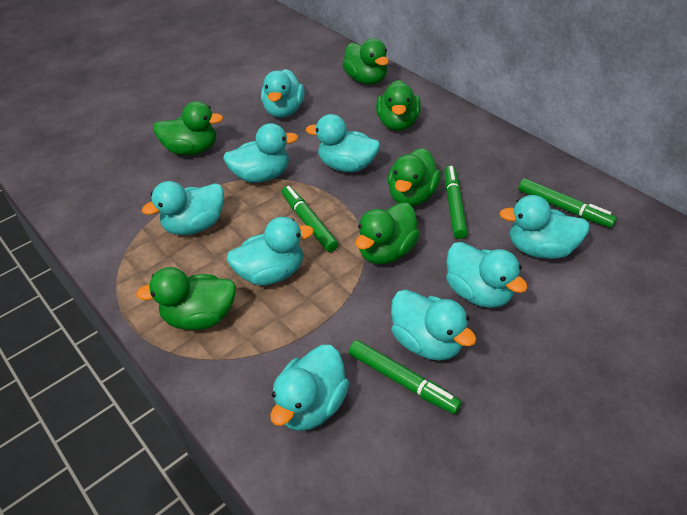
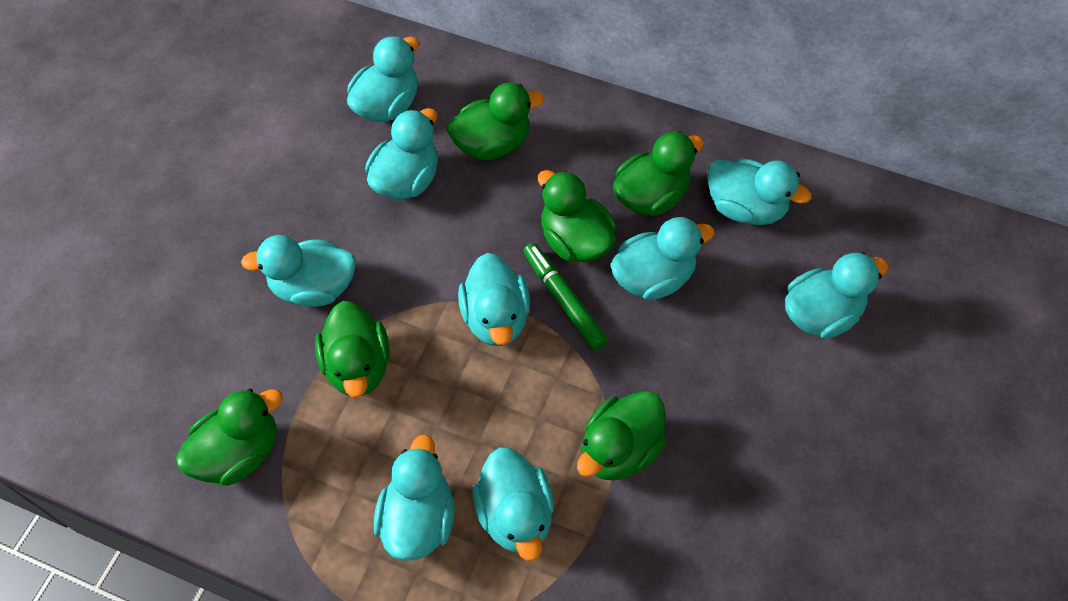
green marker: 4 -> 1

